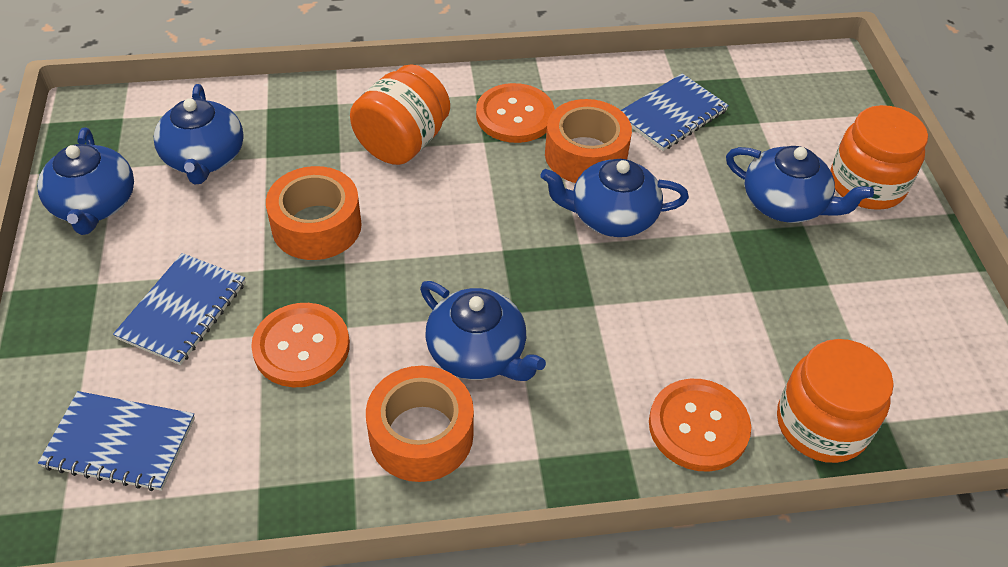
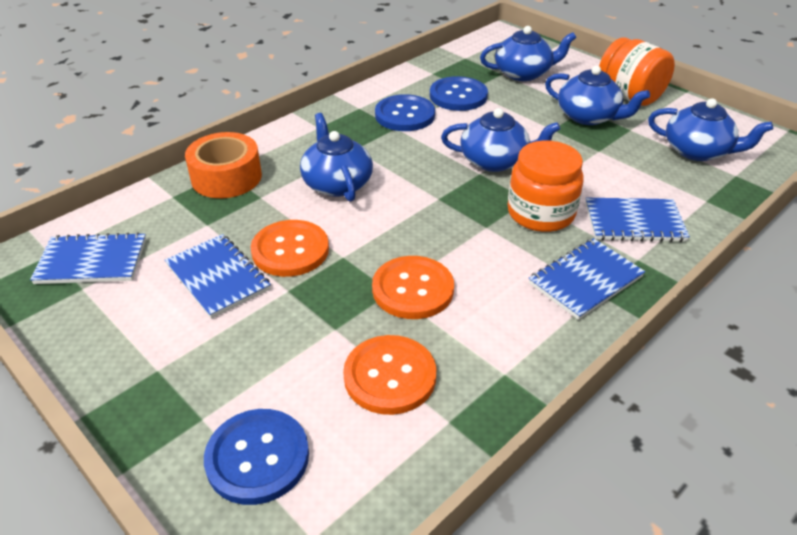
blue button: 0 -> 3
blue notebook: 3 -> 4
orange jar: 3 -> 2
orange tape: 3 -> 1

